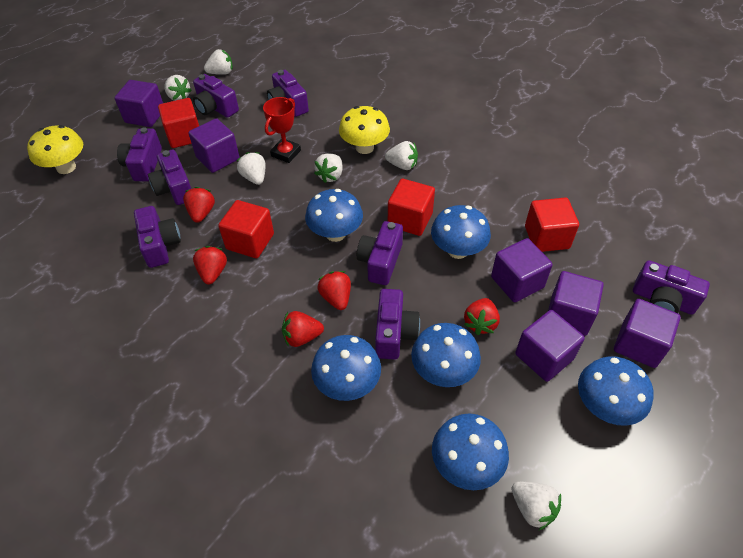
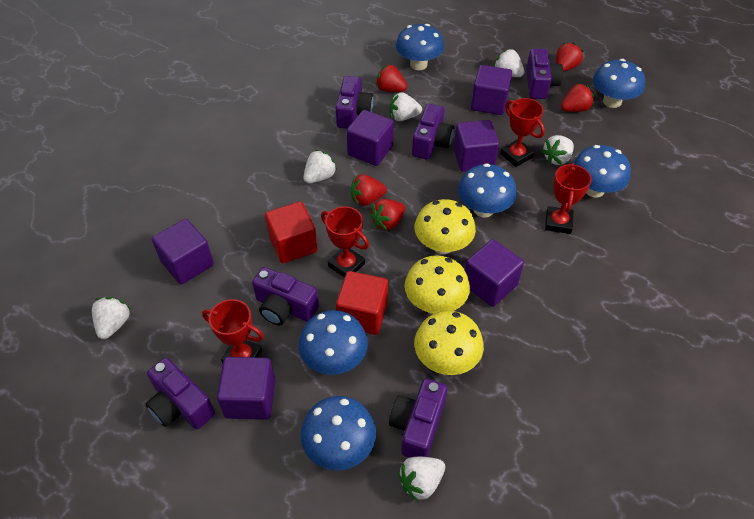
purple camera: 8 -> 6
red cube: 4 -> 2
red trophy: 1 -> 4
yellow mushroom: 2 -> 3

